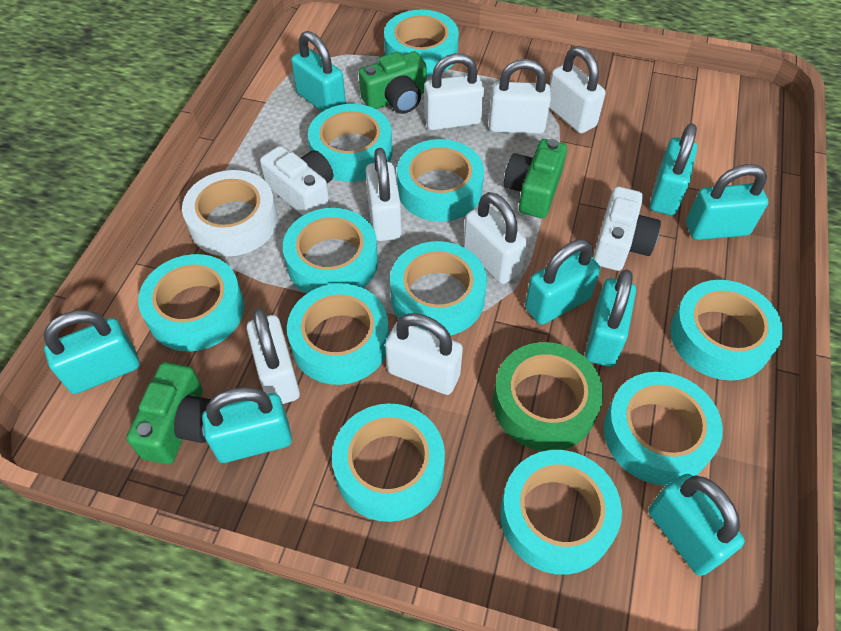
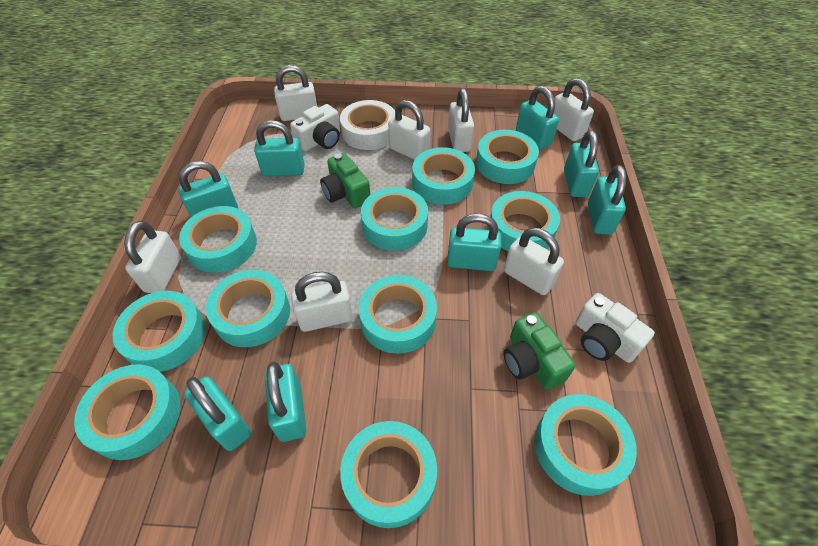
green camera: 3 -> 2
green tape: 1 -> 0

